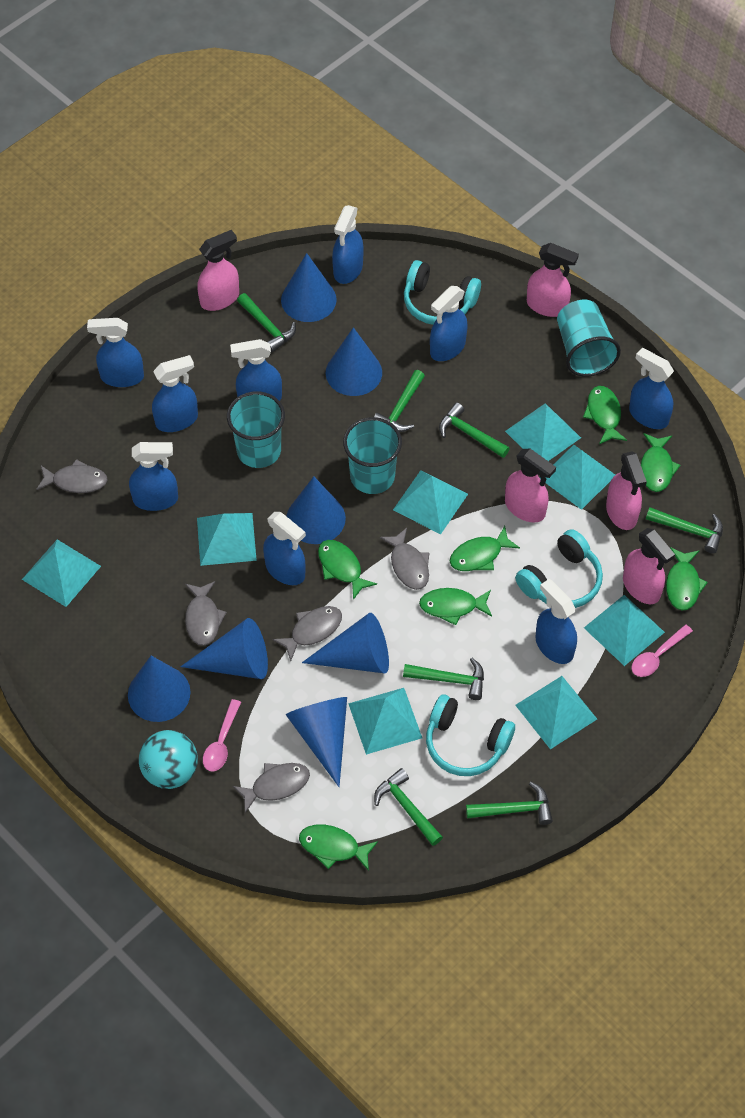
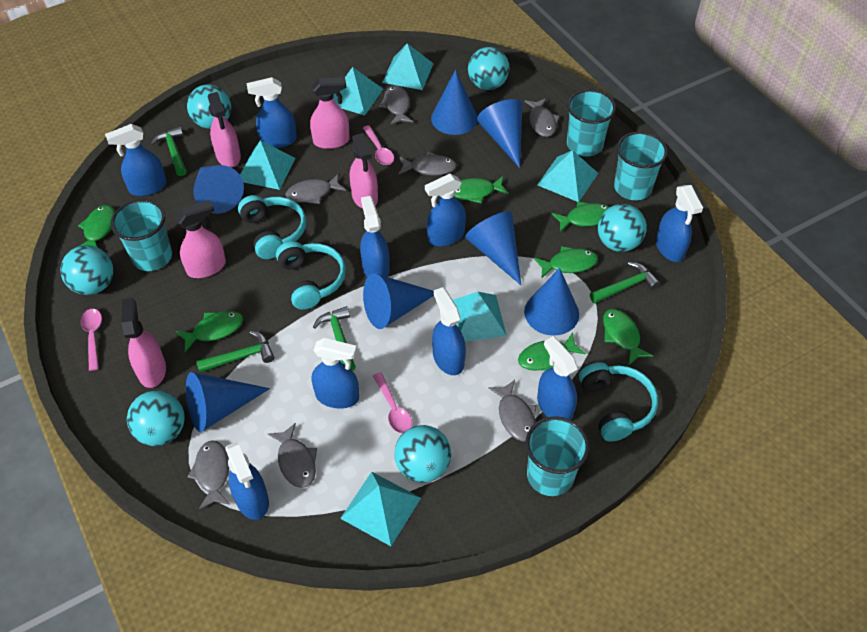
green hammer: 7 -> 4
grey fish: 5 -> 7
pink spoon: 2 -> 3
turquoise ball: 1 -> 6
turquoise cup: 3 -> 4
turquoise pyramid: 8 -> 6

